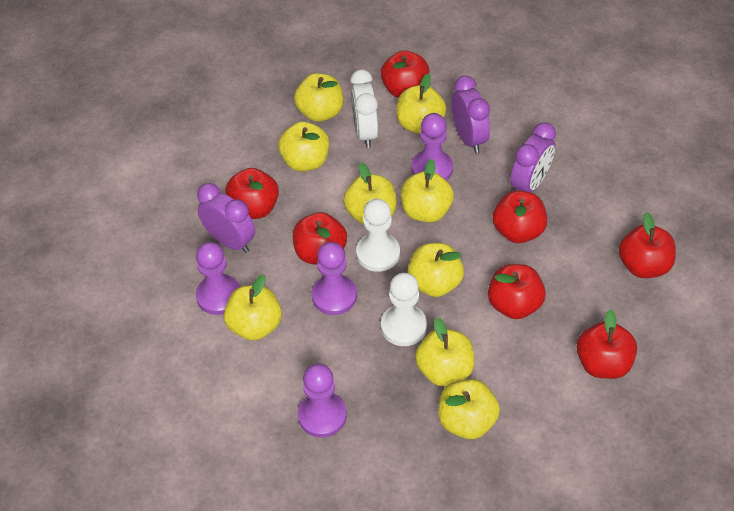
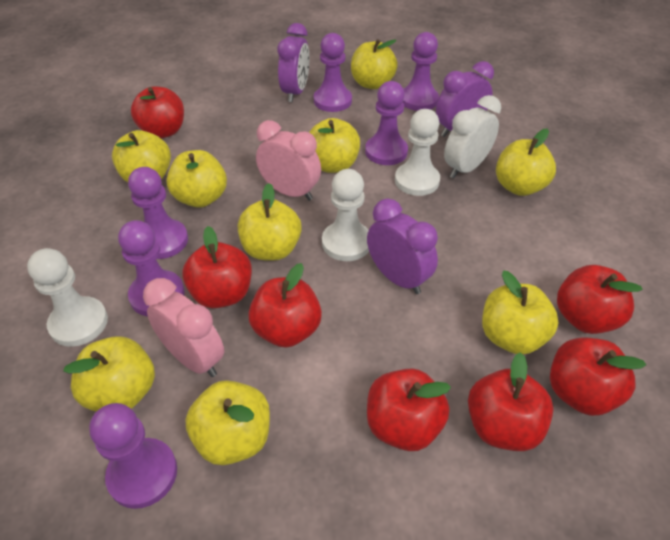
pink clock: 0 -> 2
purple pawn: 4 -> 6
white pawn: 2 -> 3

